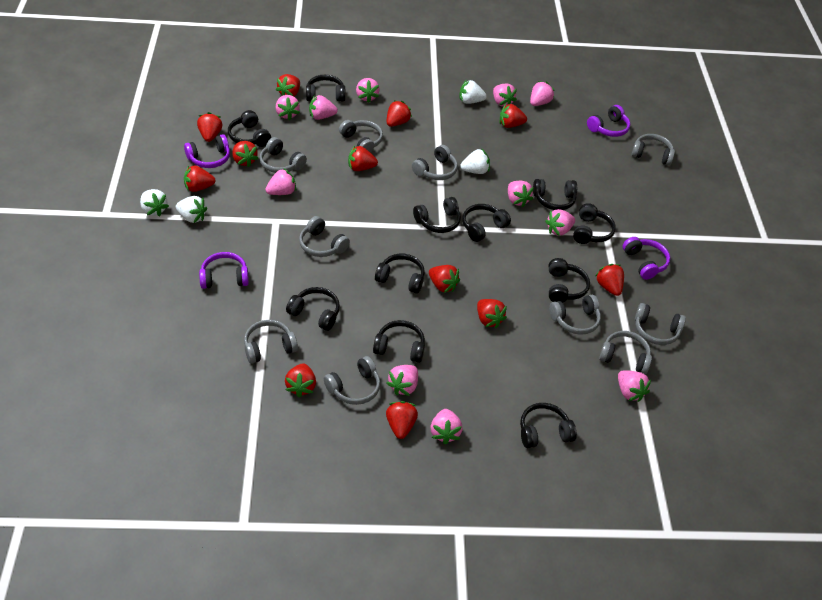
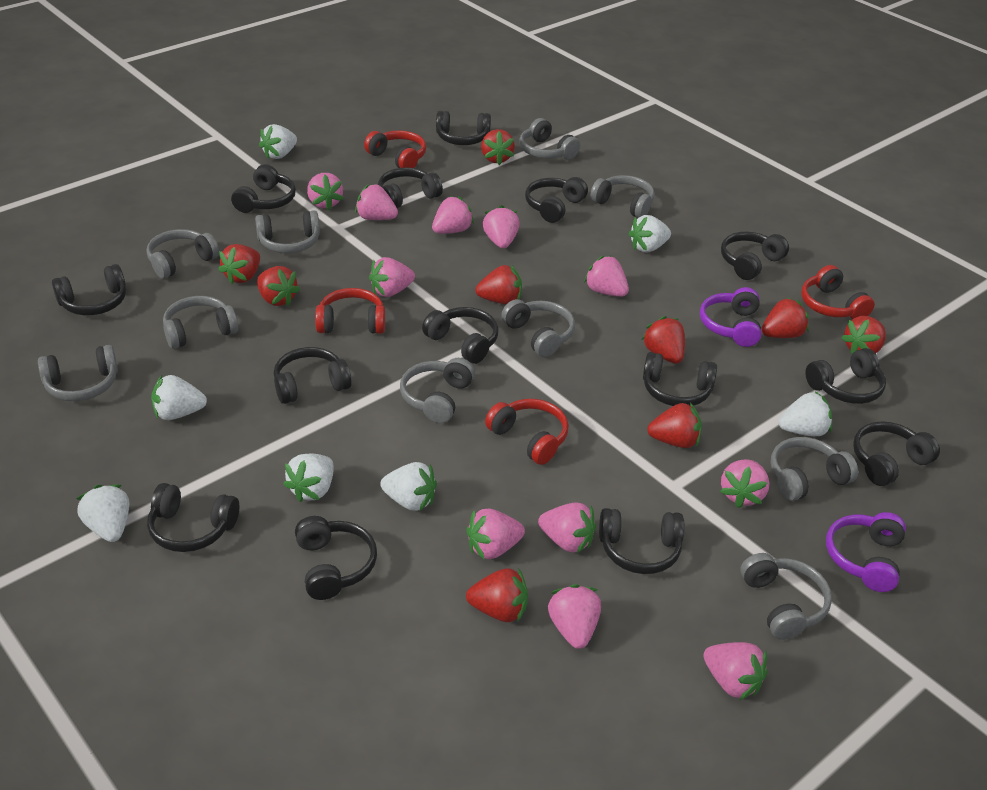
black headphones: 11 -> 14
purple headphones: 4 -> 2
red headphones: 0 -> 4
red strawberry: 12 -> 9
white strawberry: 4 -> 7

